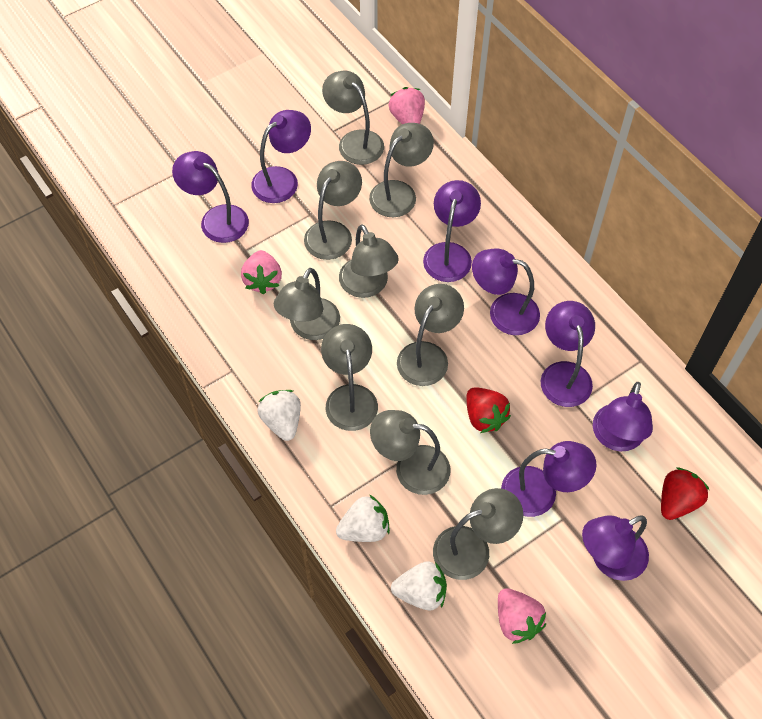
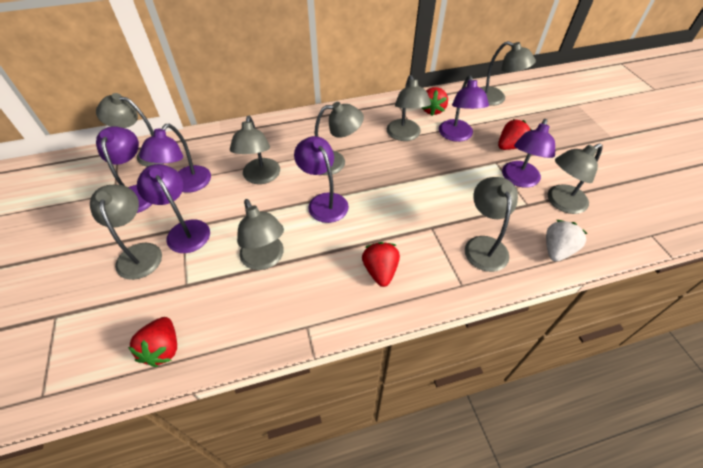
pink strawberry: 3 -> 0
purple lamp: 8 -> 6
red strawberry: 2 -> 4
white strawberry: 3 -> 1

